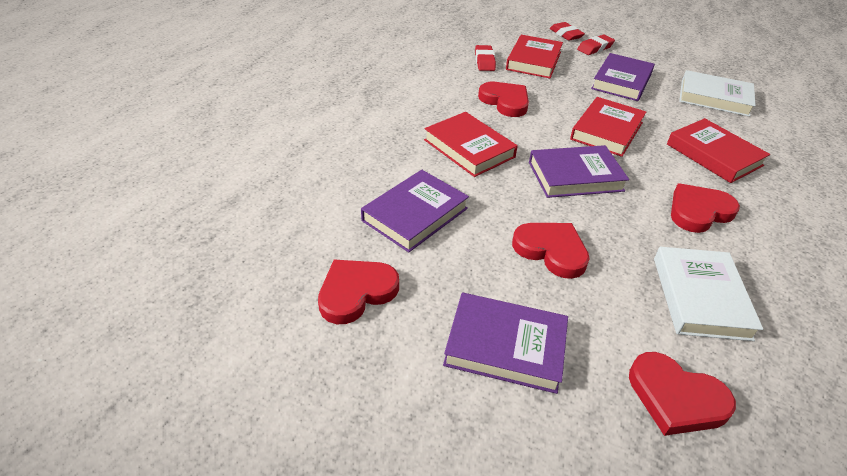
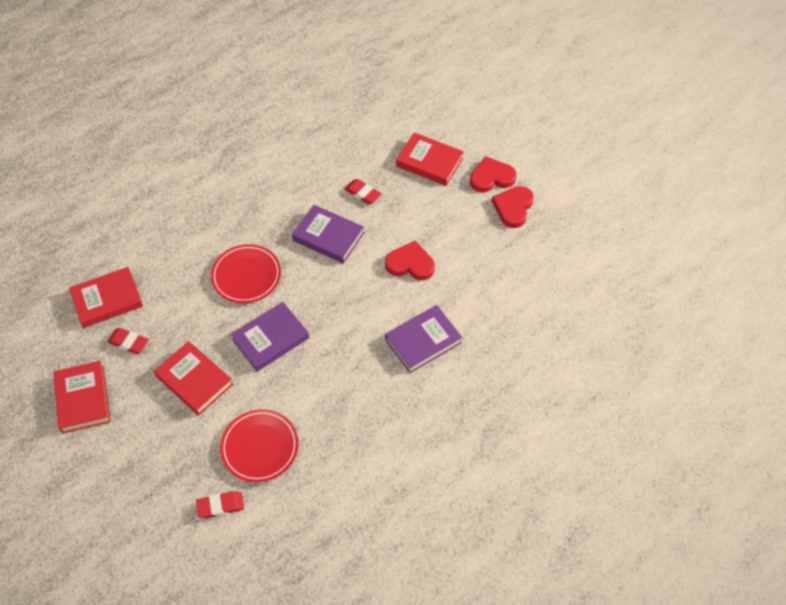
purple book: 4 -> 3
red heart: 5 -> 3
red plate: 0 -> 2
white book: 2 -> 0

